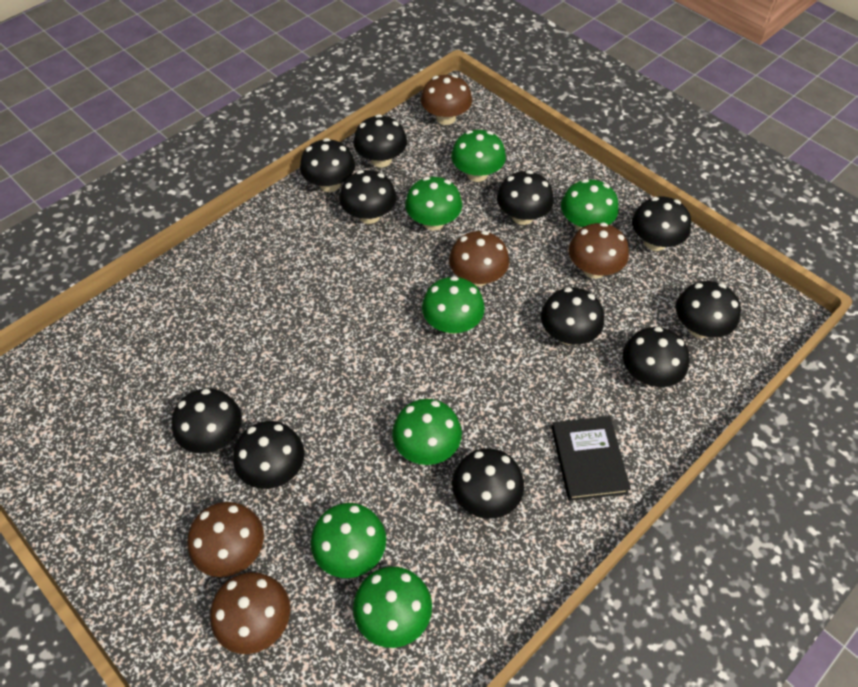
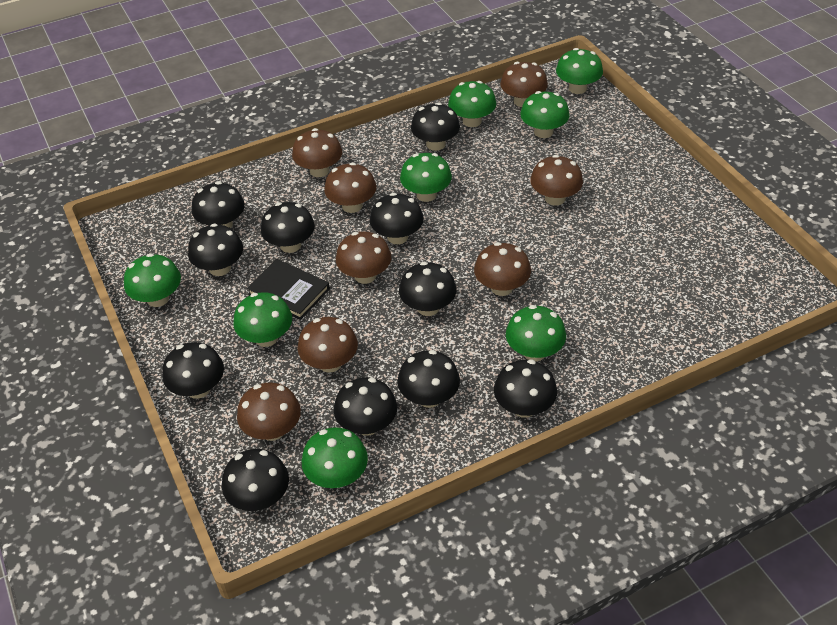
brown mushroom: 5 -> 8
green mushroom: 7 -> 8

